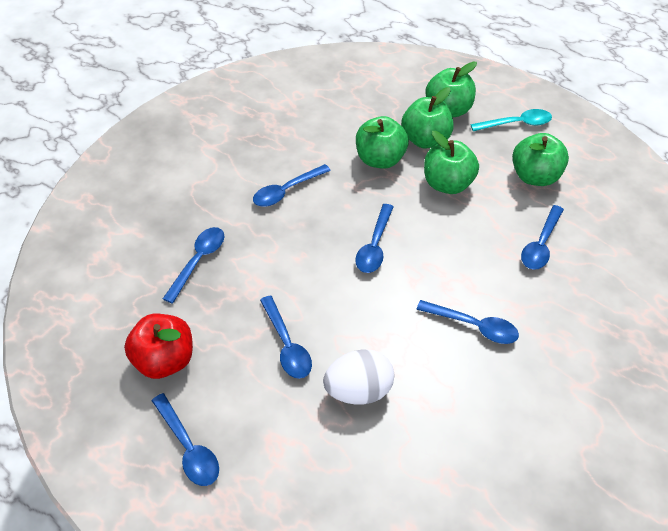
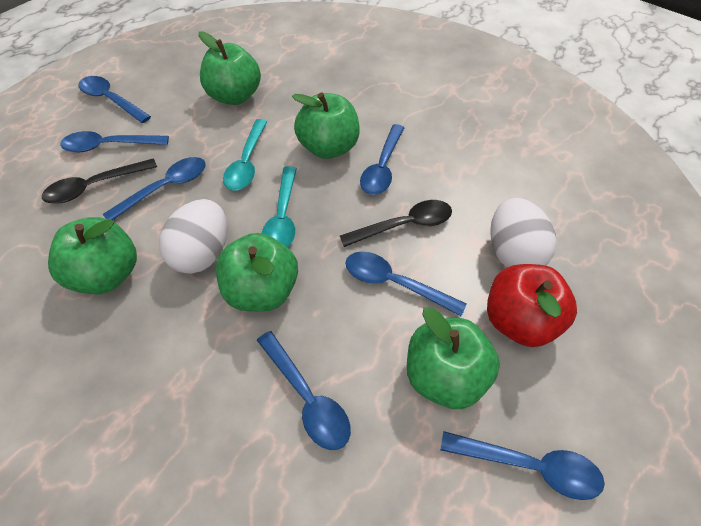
black spoon: 0 -> 2
turquoise spoon: 1 -> 2
white egg: 1 -> 2

